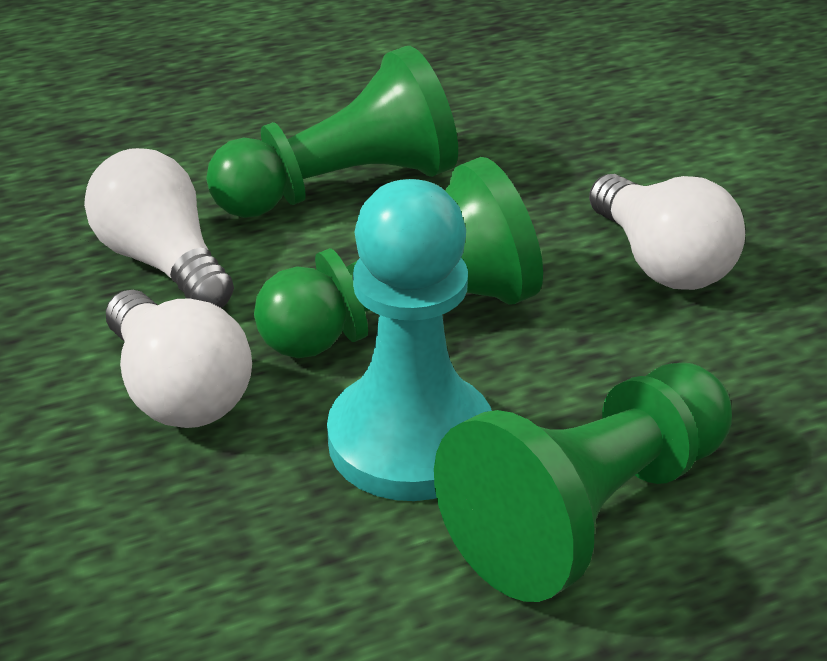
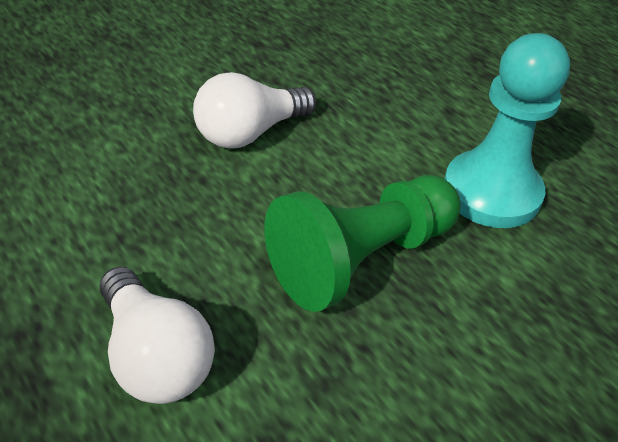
green pawn: 3 -> 1
white light bulb: 3 -> 2

